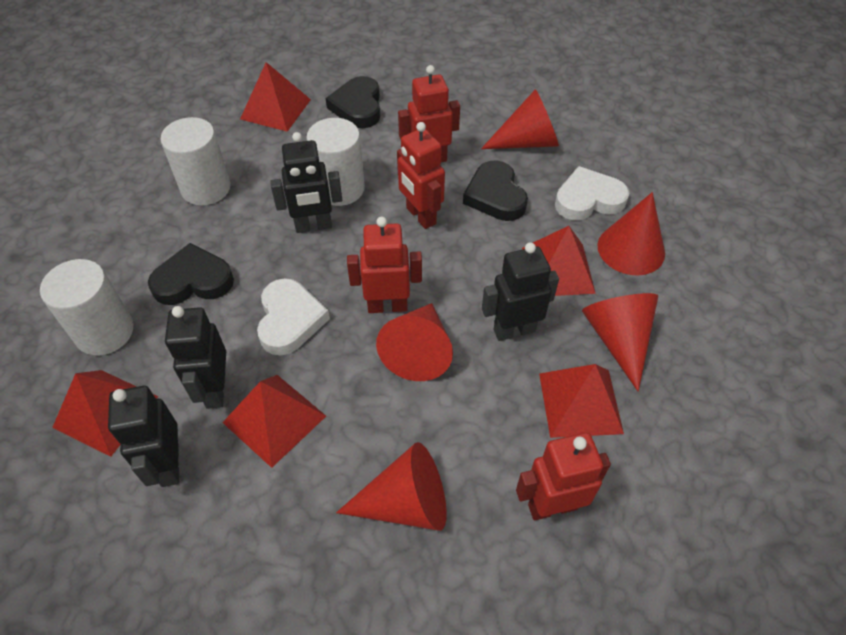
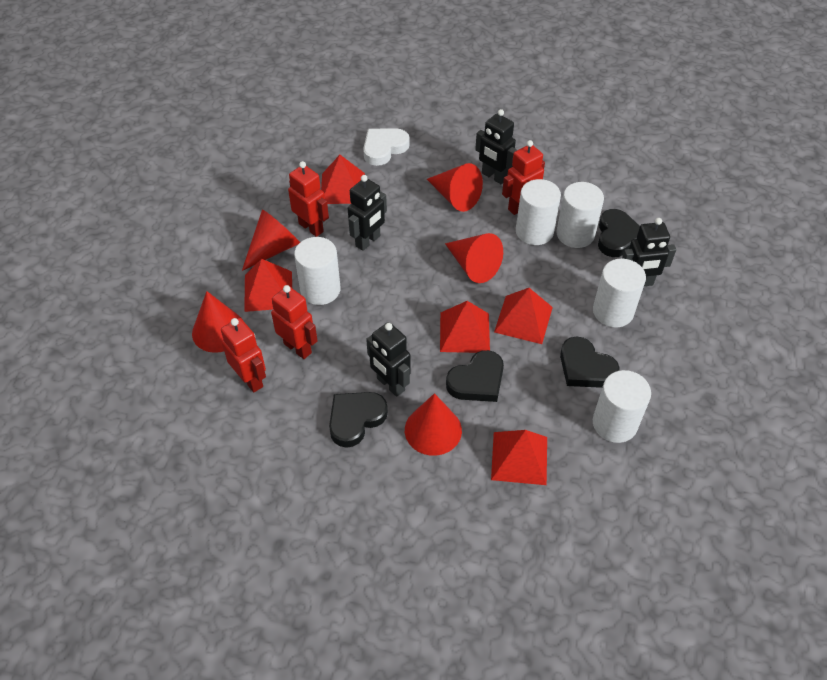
black heart: 3 -> 4
white cylinder: 3 -> 5
white heart: 2 -> 1

